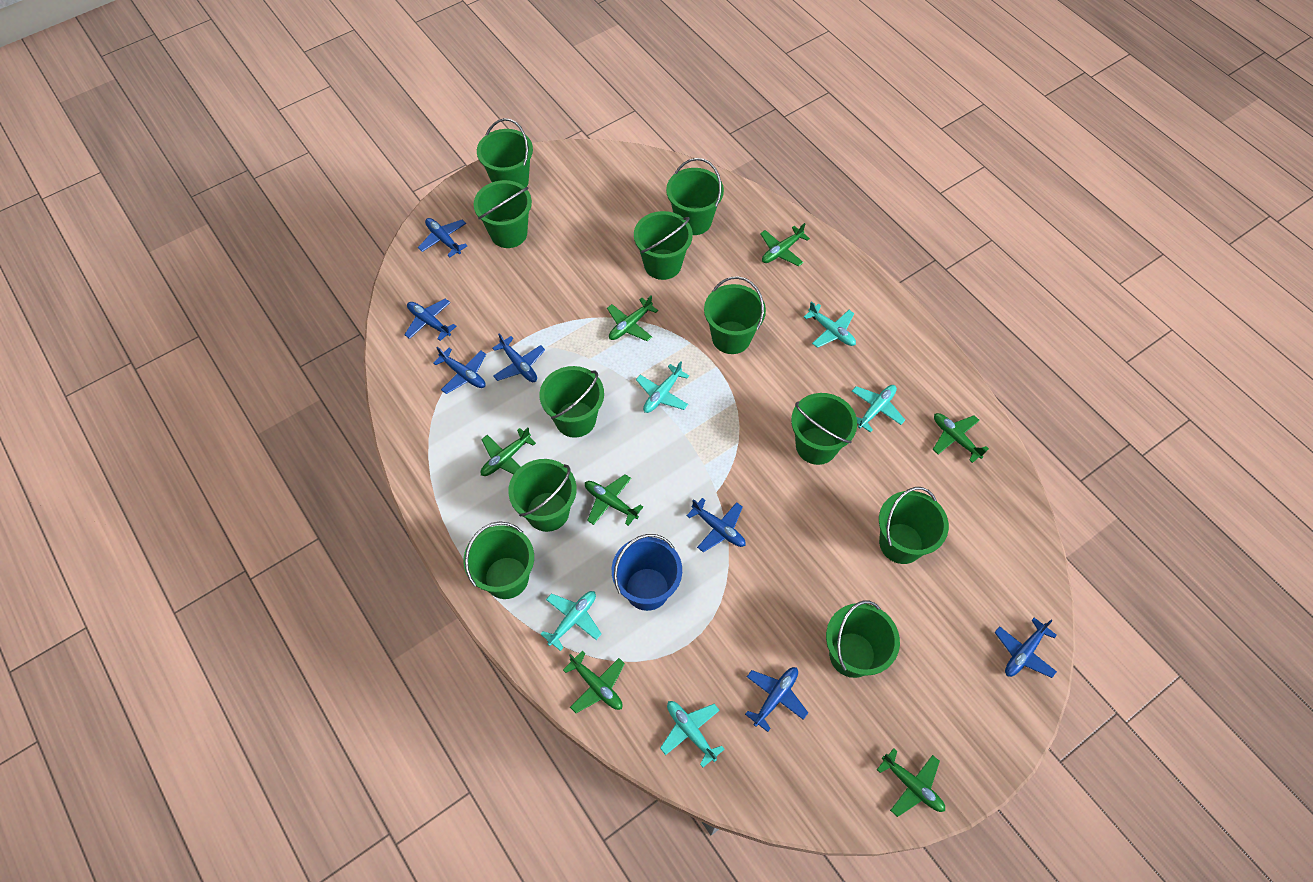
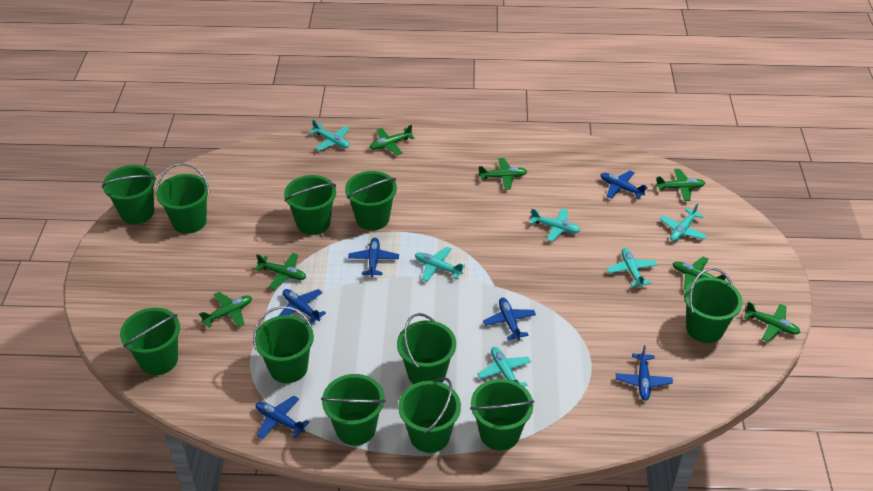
blue bucket: 1 -> 0
blue plane: 7 -> 6
turquoise plane: 5 -> 6

